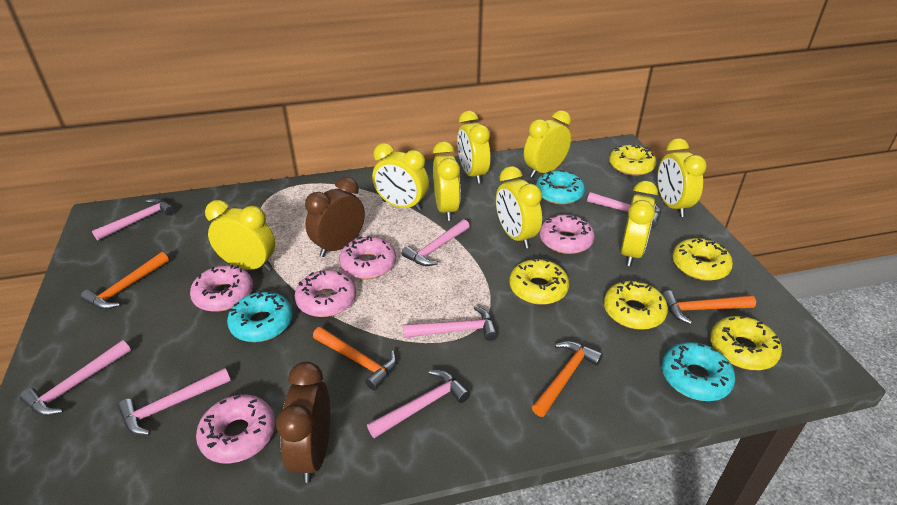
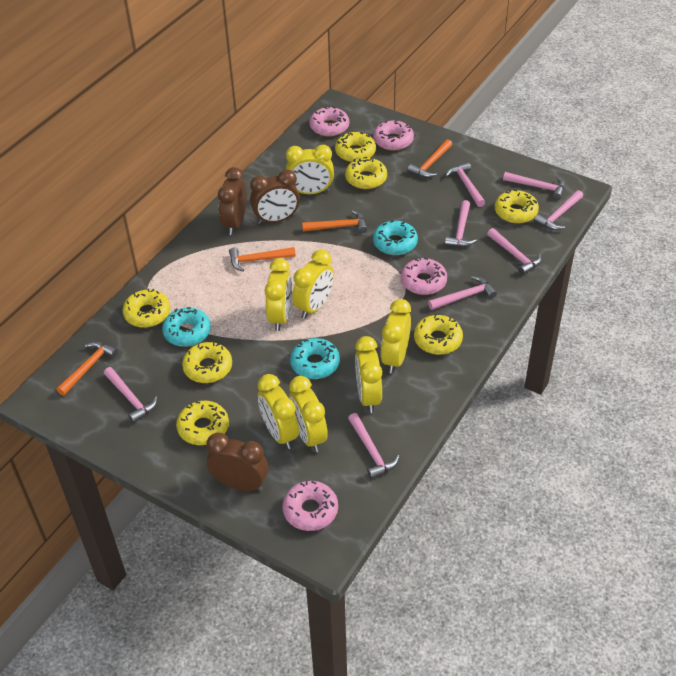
brown clock: 2 -> 3
pink donut: 5 -> 4
pink hammer: 7 -> 8
yellow clock: 8 -> 7
yellow donut: 5 -> 7

